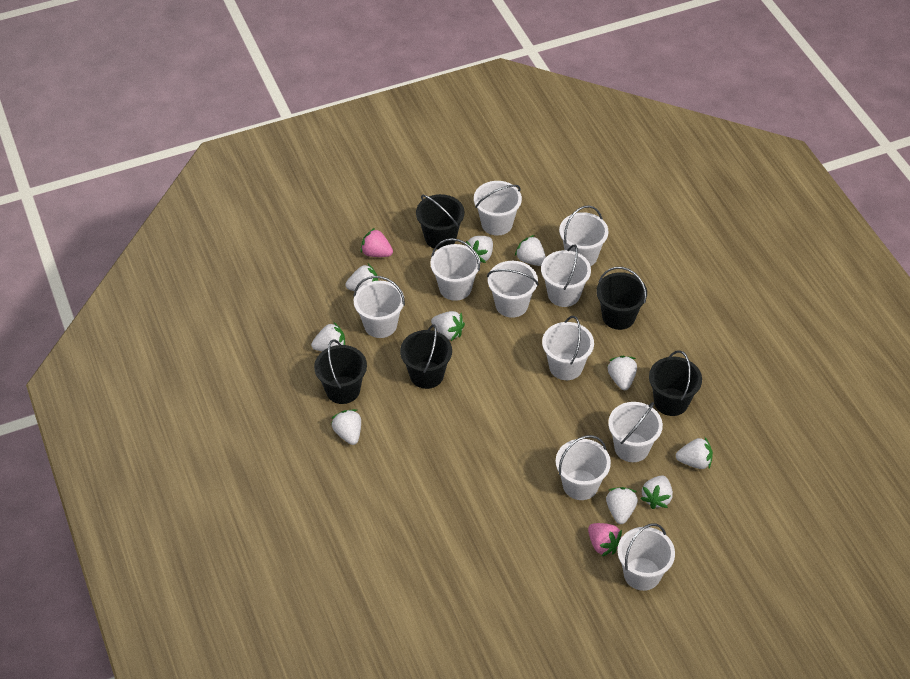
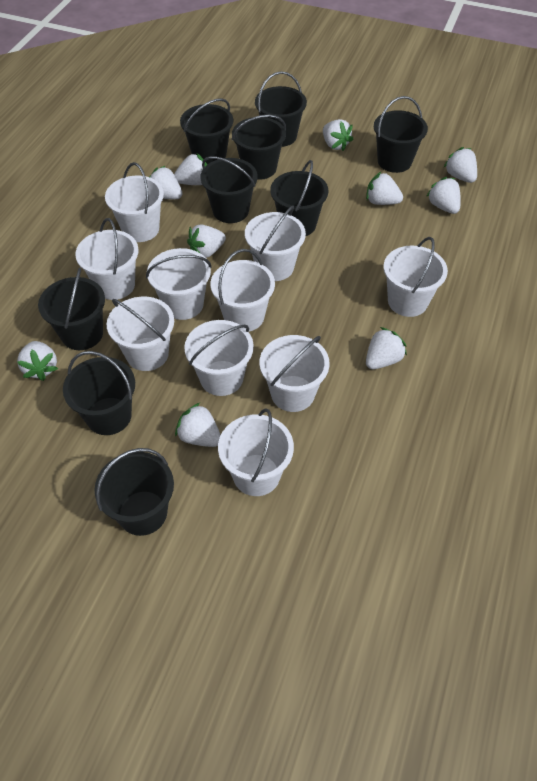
black bucket: 5 -> 9
pink strawberry: 2 -> 0

